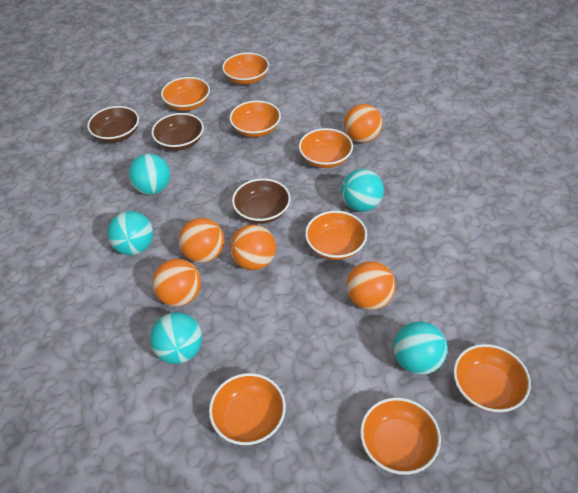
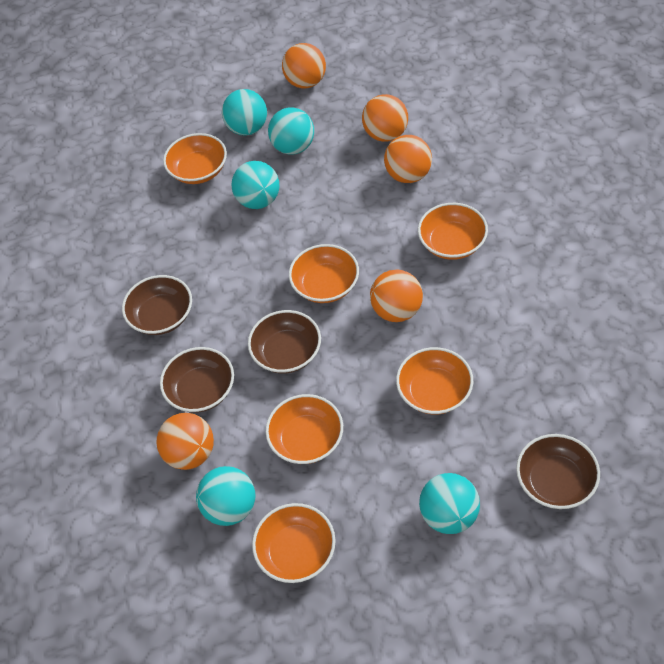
brown bowl: 3 -> 4
orange bowl: 8 -> 6

